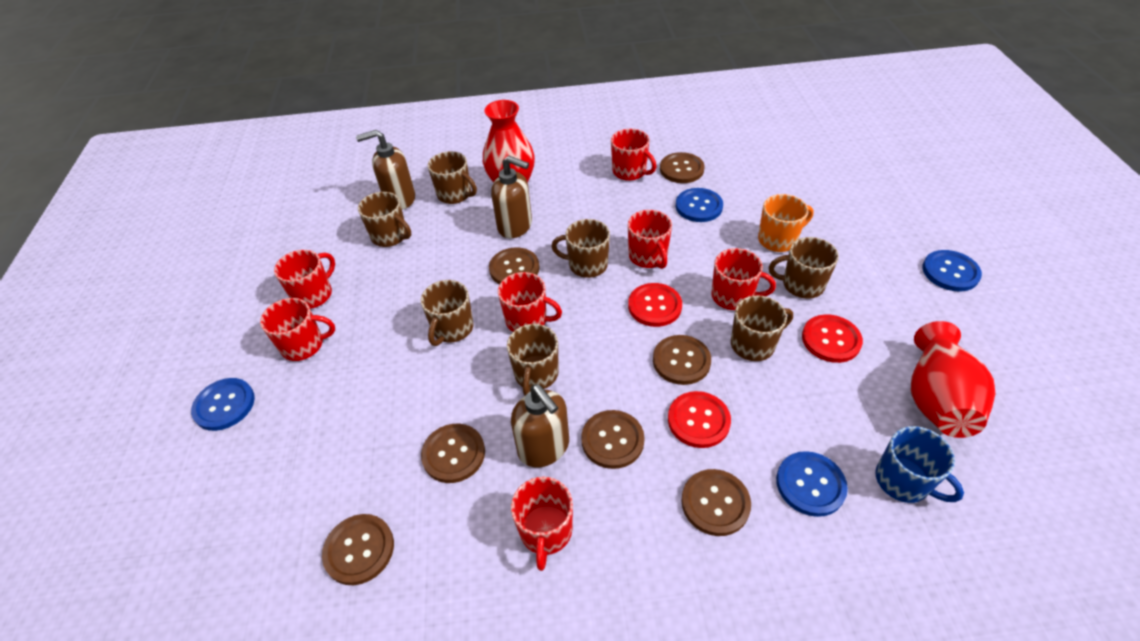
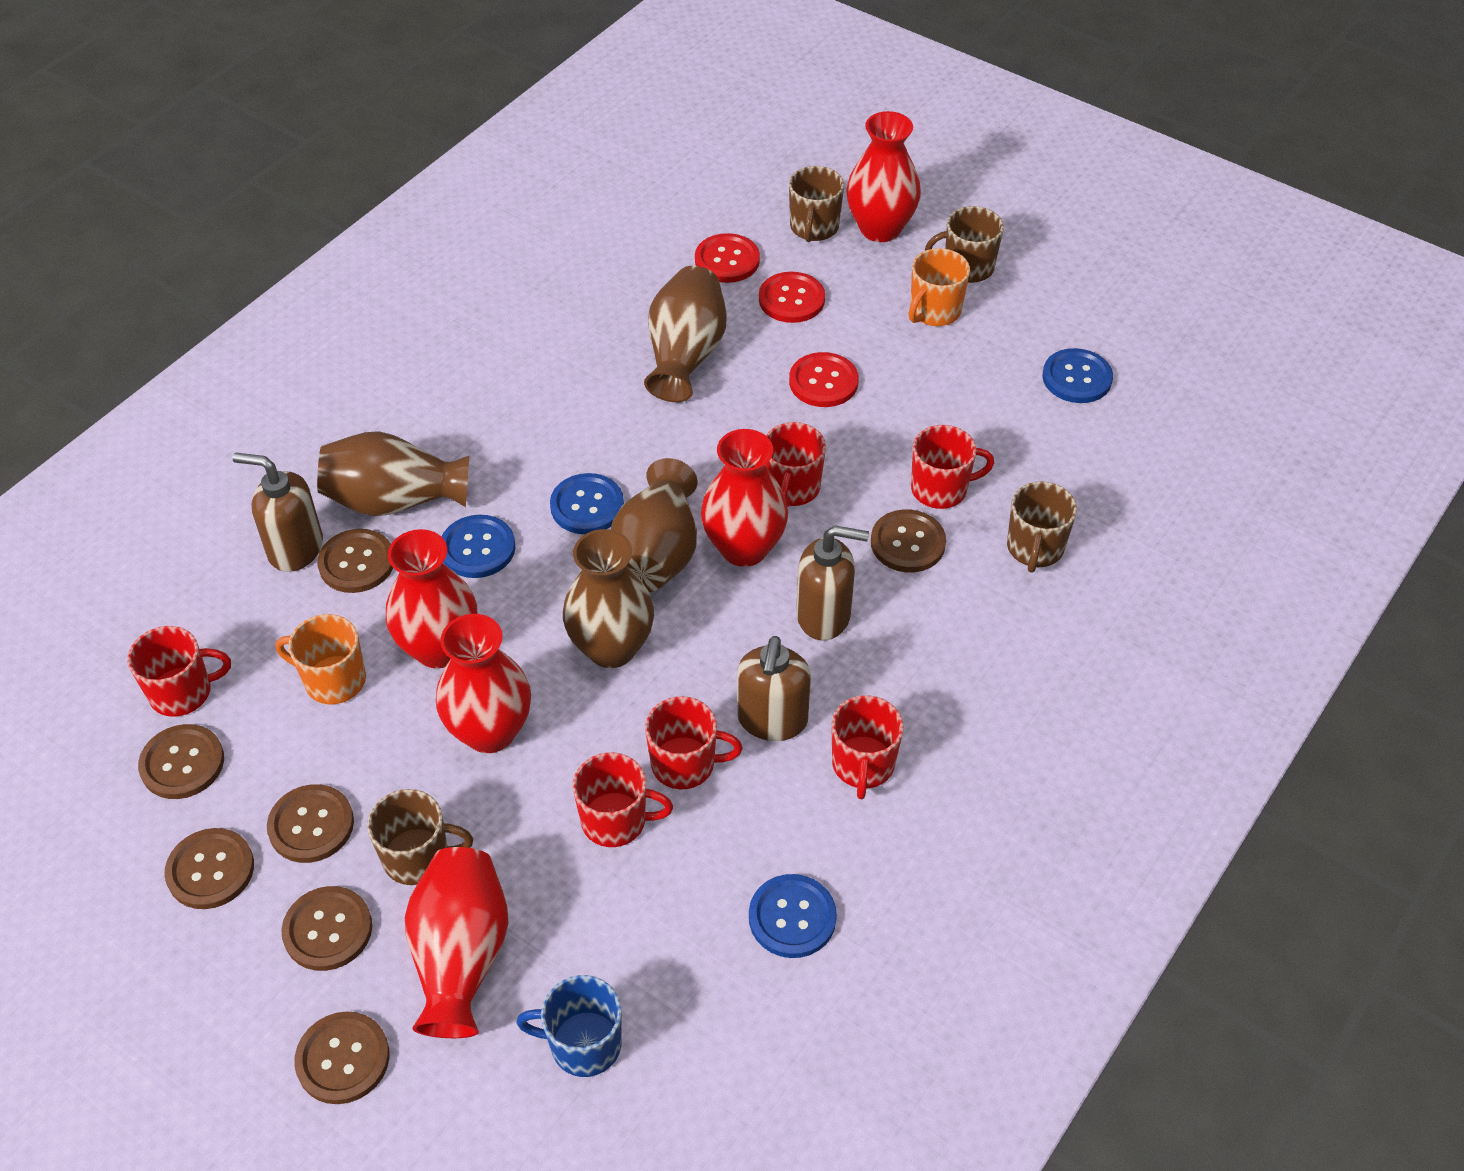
brown mug: 7 -> 4
brown vase: 0 -> 4
orange mug: 1 -> 2
red mug: 7 -> 6
red vase: 2 -> 5

